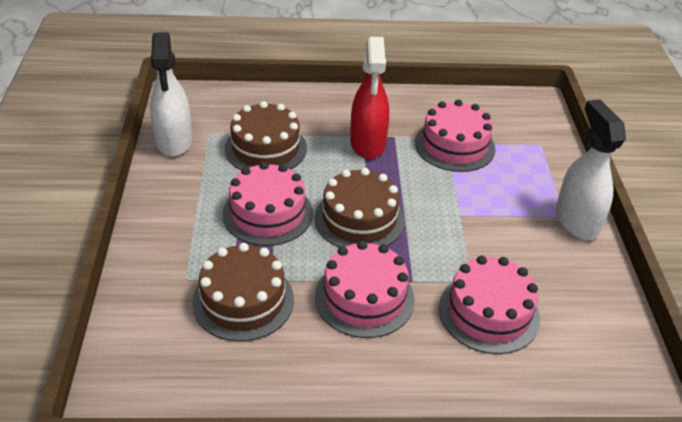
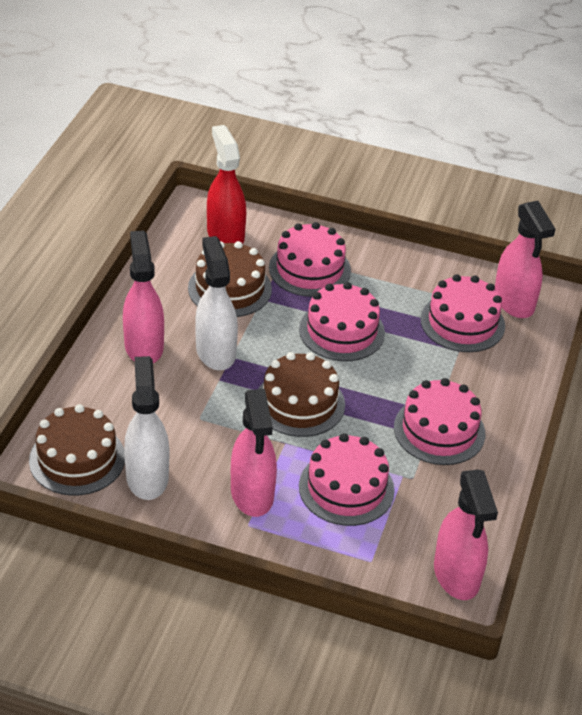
pink cake: 4 -> 5
pink spray bottle: 0 -> 4

